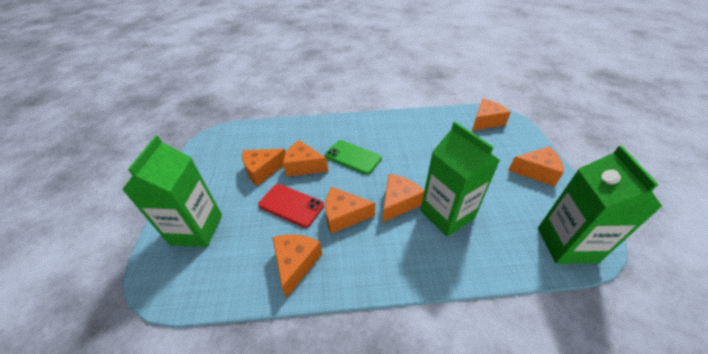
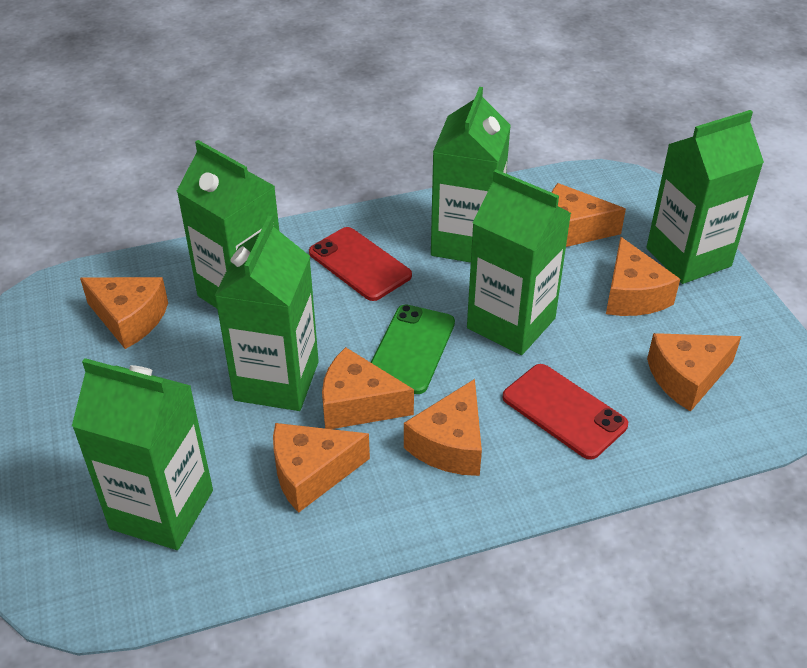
green carton: 3 -> 6
red phone: 1 -> 2

